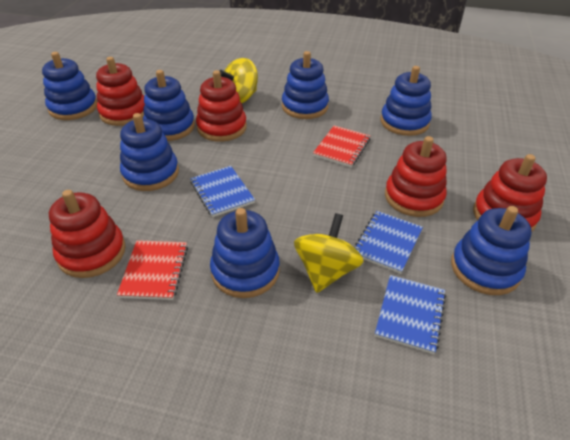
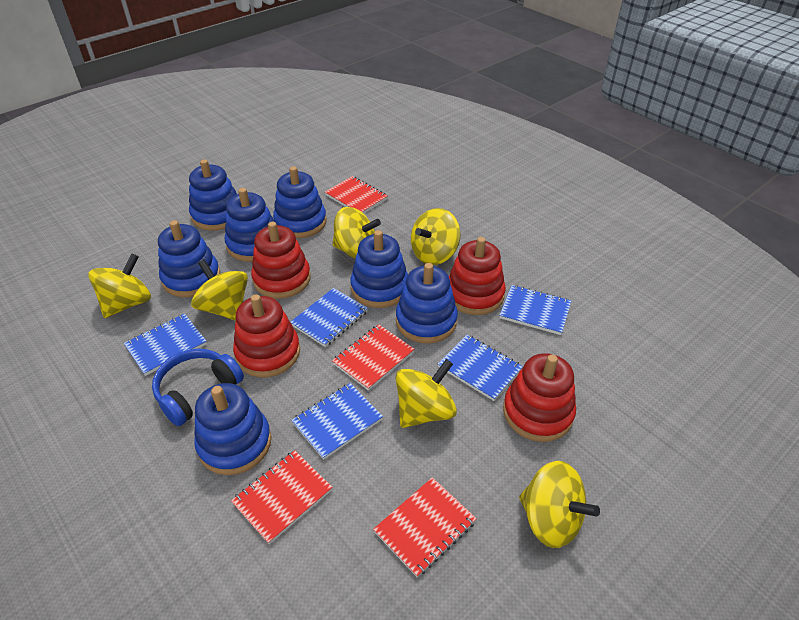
blue headphones: 0 -> 1
blue notebook: 3 -> 5
red notebook: 2 -> 4
red stacking toy: 5 -> 4
yellow spinning top: 2 -> 6

